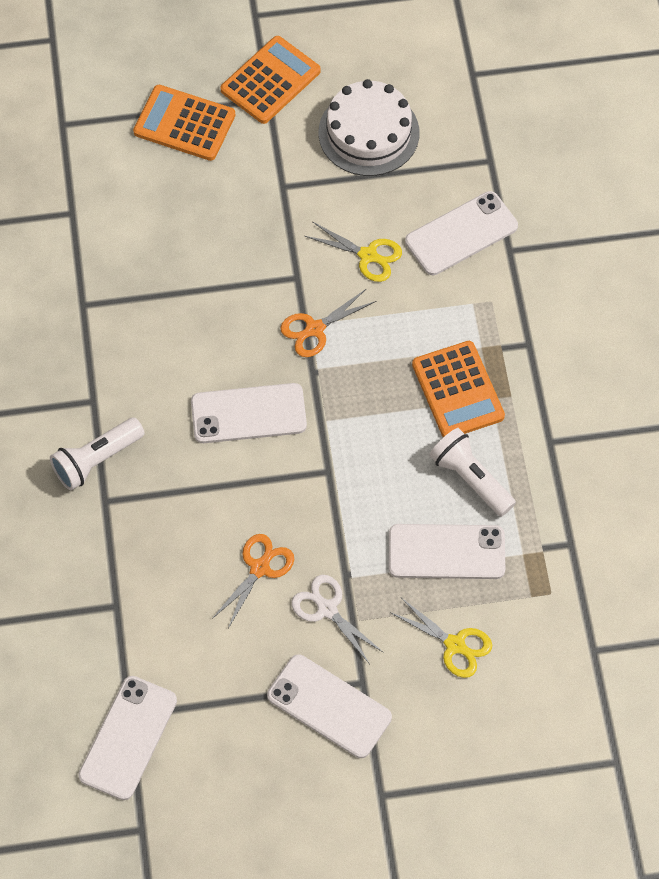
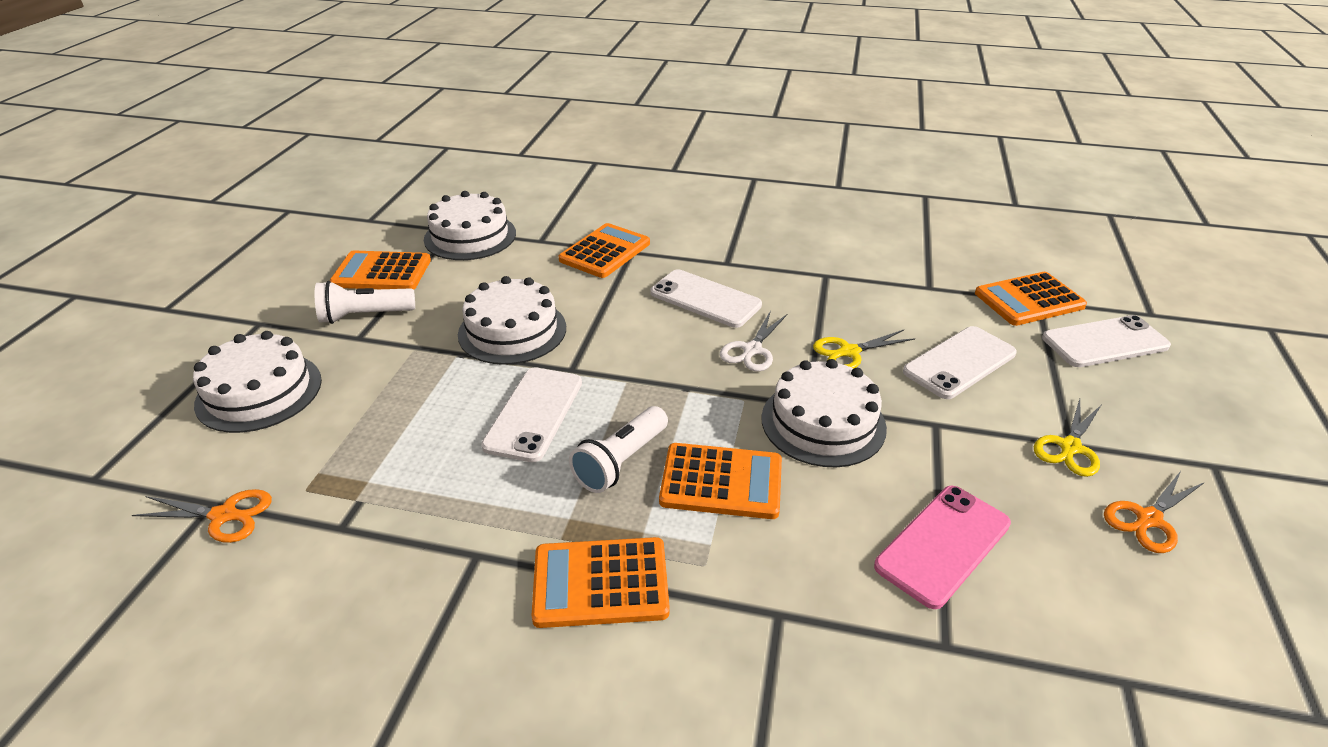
orange calculator: 3 -> 5
pink phone: 0 -> 1
white cake: 1 -> 4
white phone: 5 -> 4

